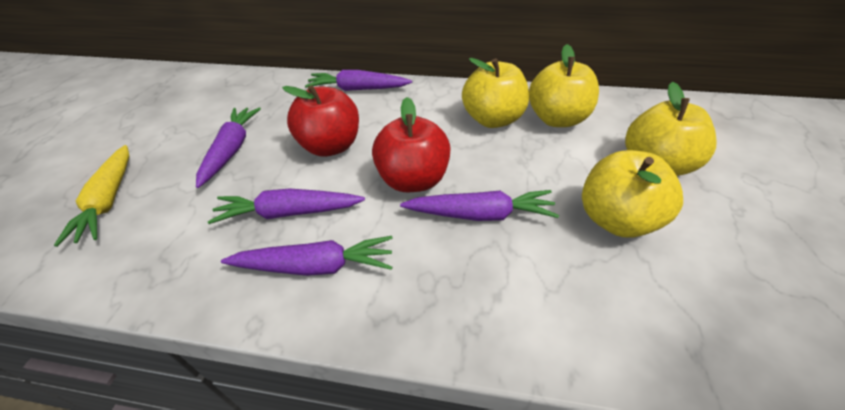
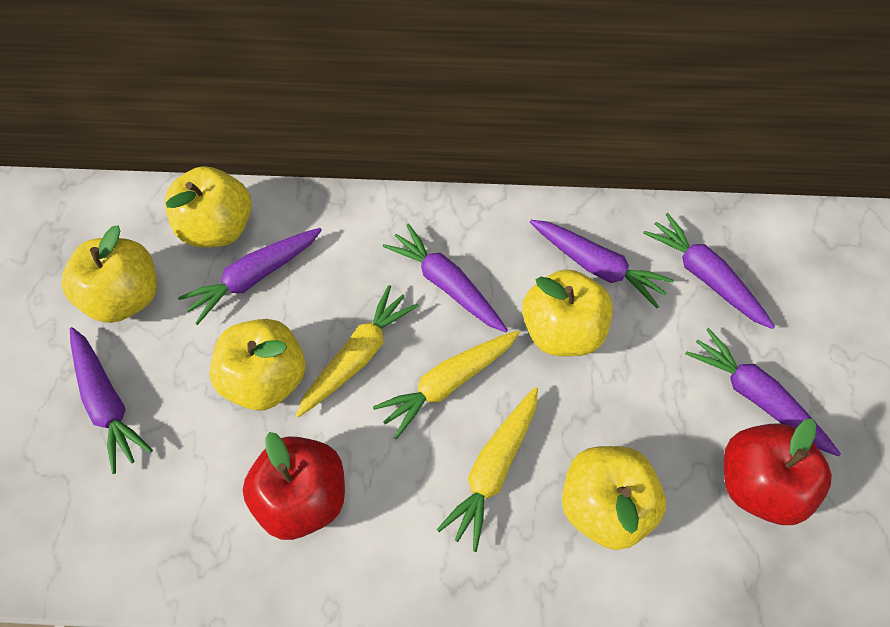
purple carrot: 5 -> 6
yellow apple: 4 -> 5
yellow carrot: 1 -> 3

